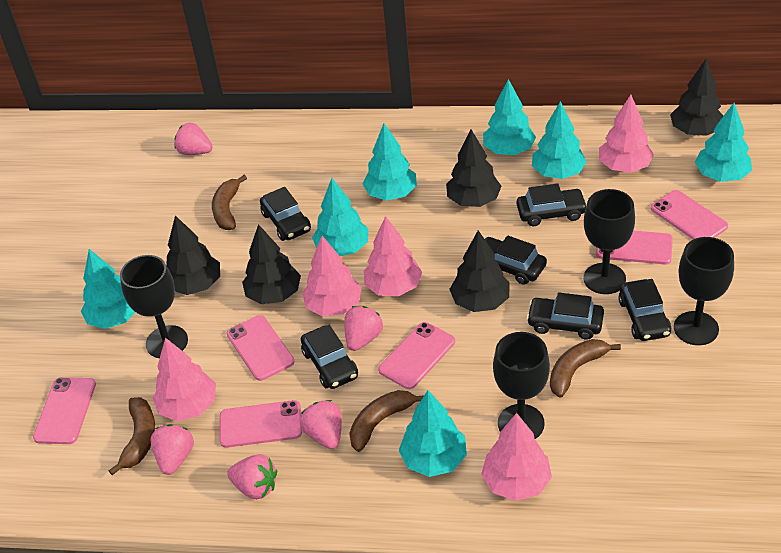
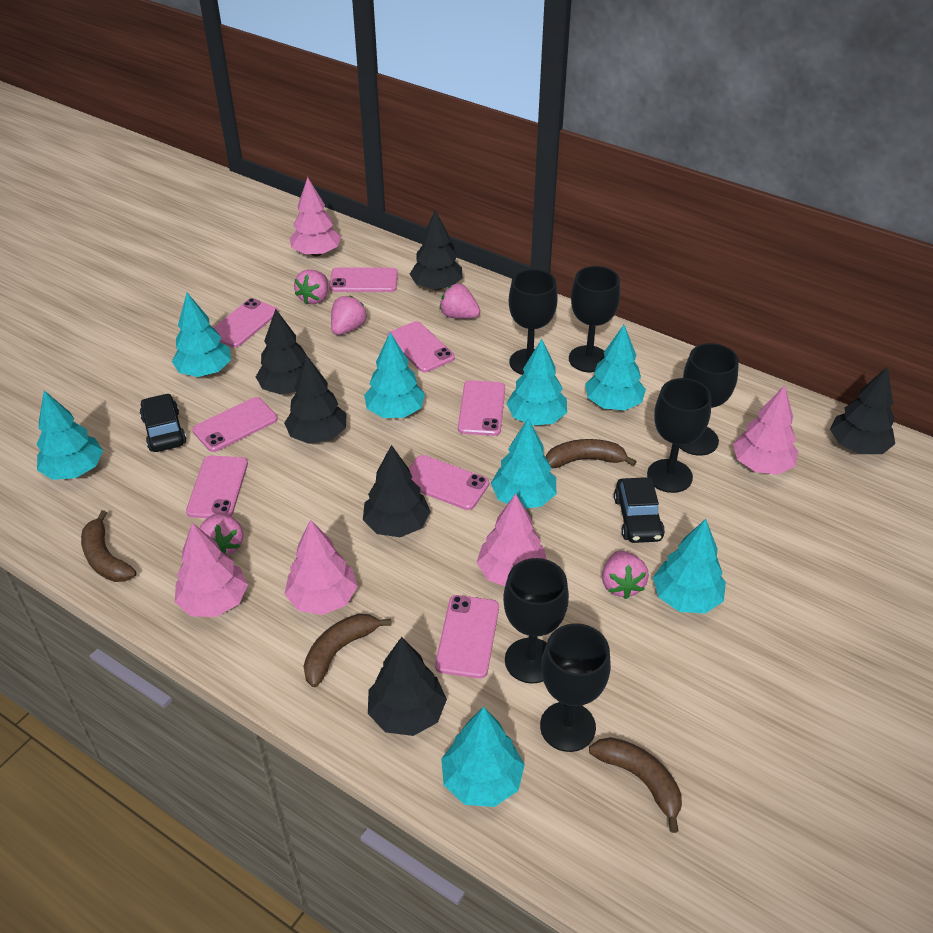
black car: 6 -> 2
black goblet: 4 -> 6
black tree: 5 -> 6
pink phone: 6 -> 8
turquoise tree: 7 -> 8

